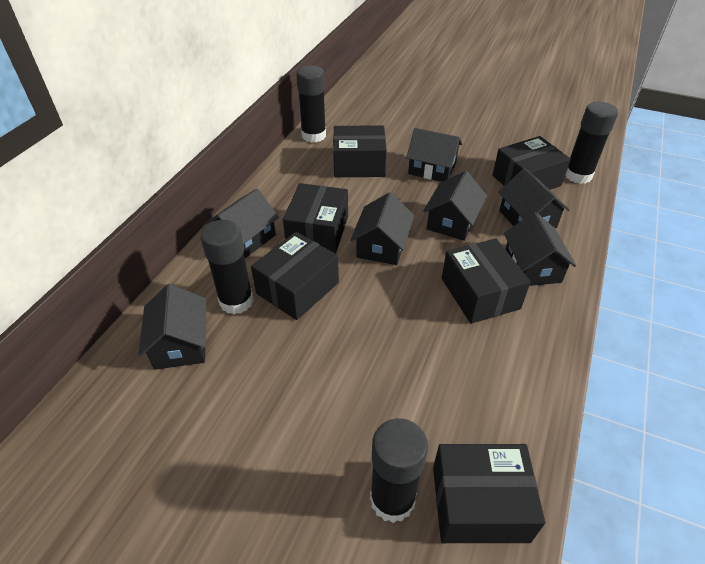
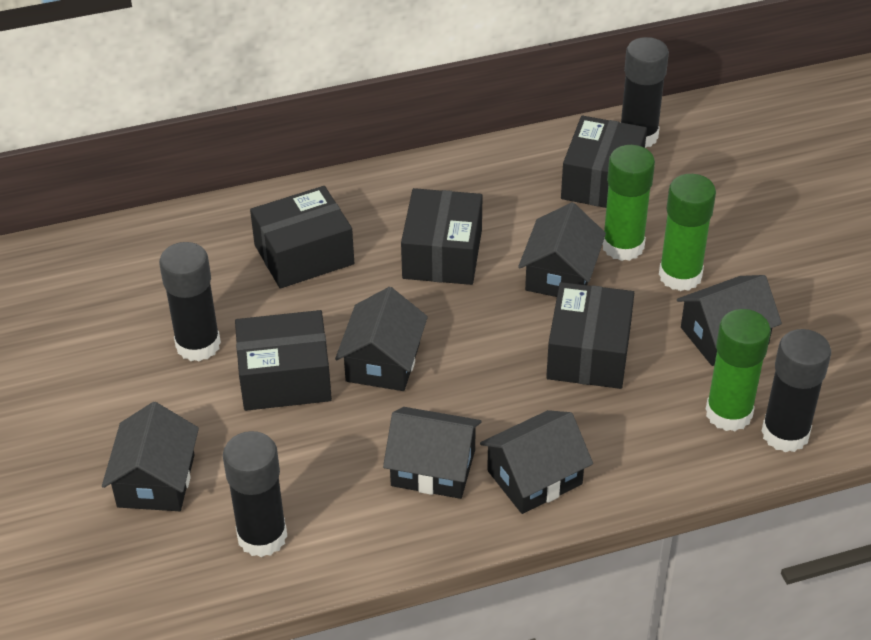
black box: 6 -> 5
black house: 7 -> 6
green glue stick: 0 -> 3

